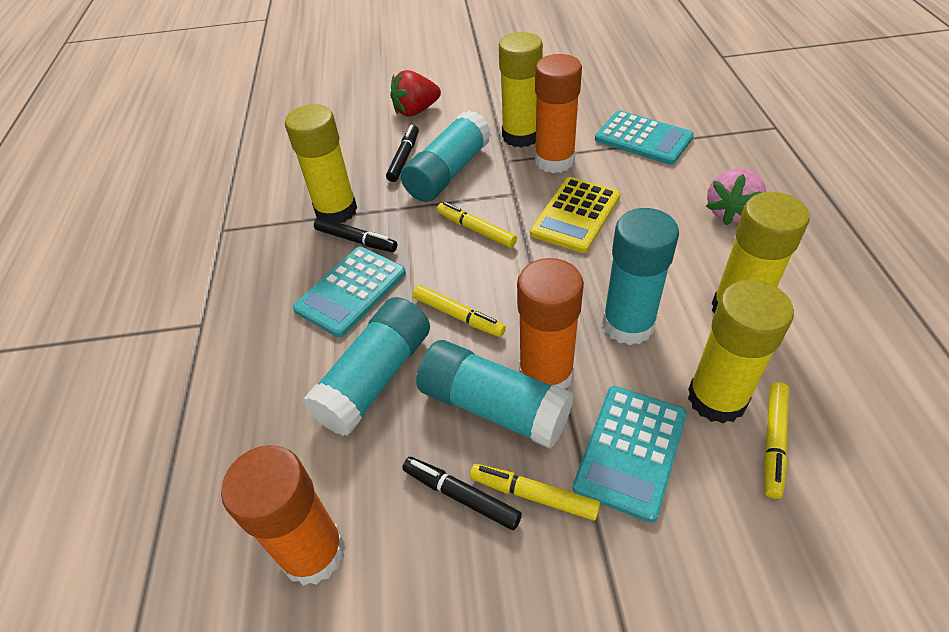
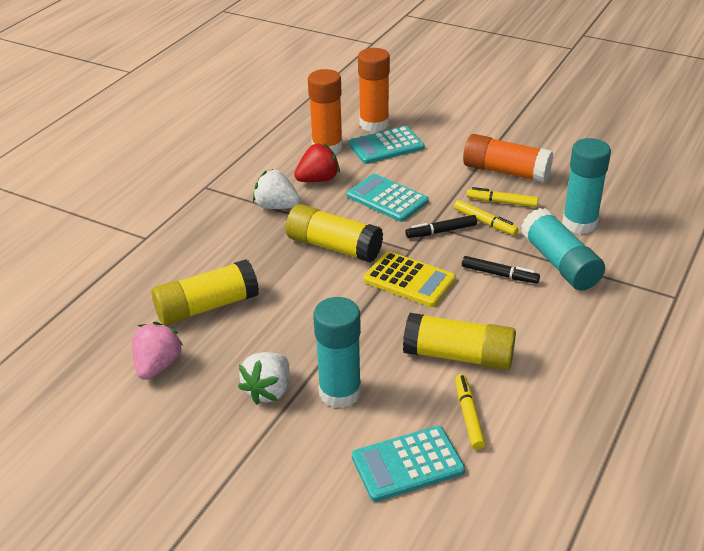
black marker: 3 -> 2
turquoise glue stick: 4 -> 3
white strawberry: 0 -> 2
yellow glue stick: 4 -> 3
yellow marker: 4 -> 3

